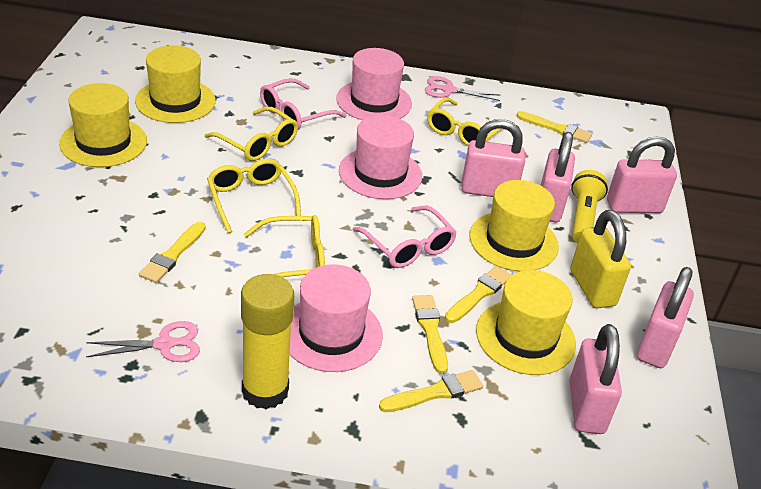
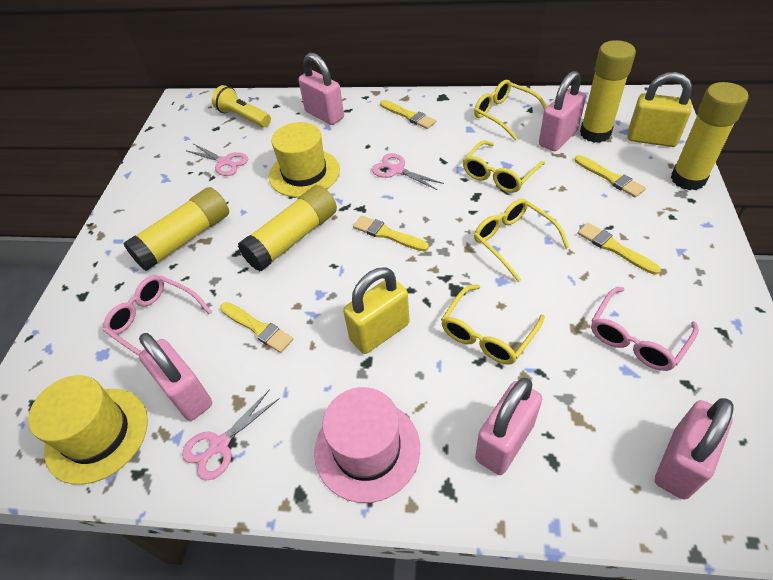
pink hat: 3 -> 1
pink scissors: 2 -> 3
yellow glue stick: 1 -> 4
yellow hat: 4 -> 2
yellow padlock: 1 -> 2

